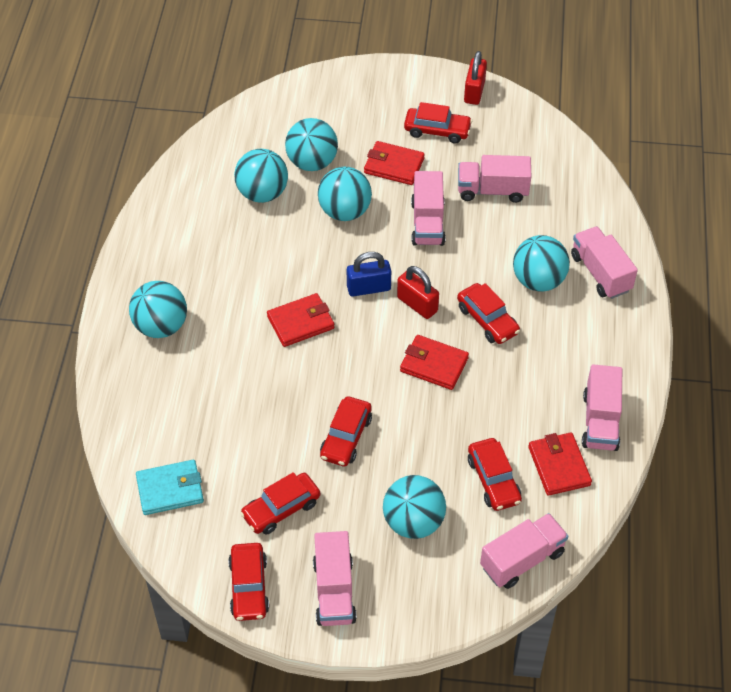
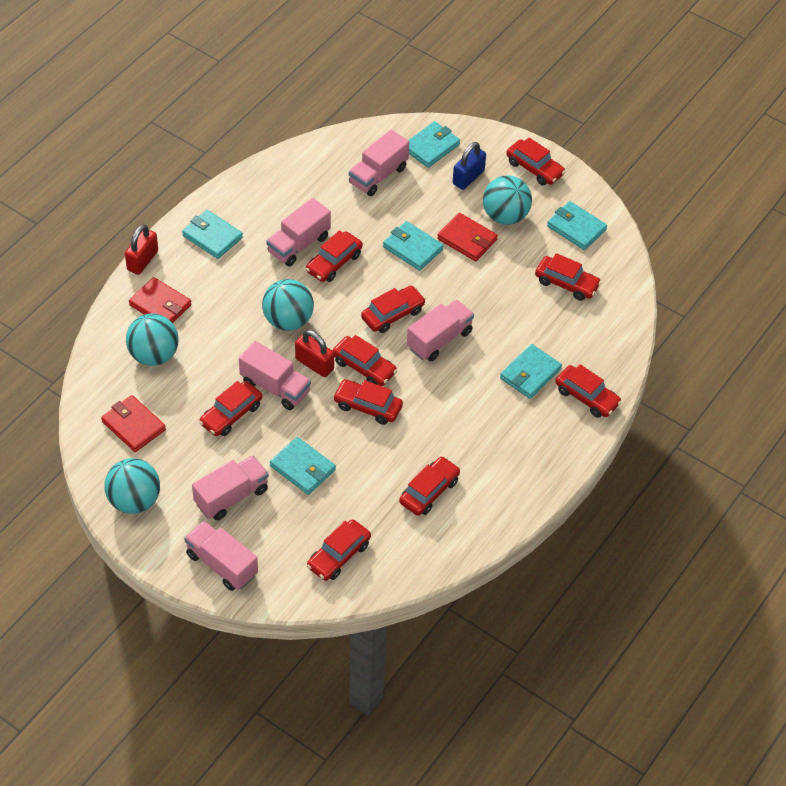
red car: 6 -> 10
red wallet: 4 -> 3
turquoise ball: 6 -> 4
turquoise wallet: 1 -> 6

